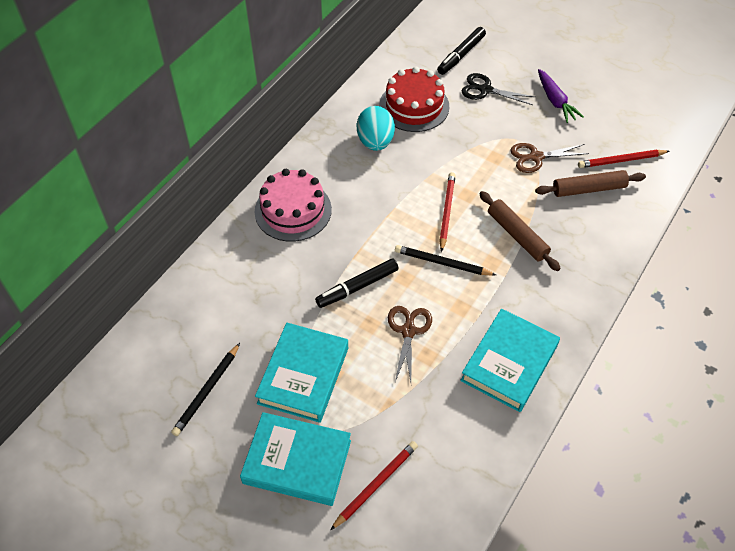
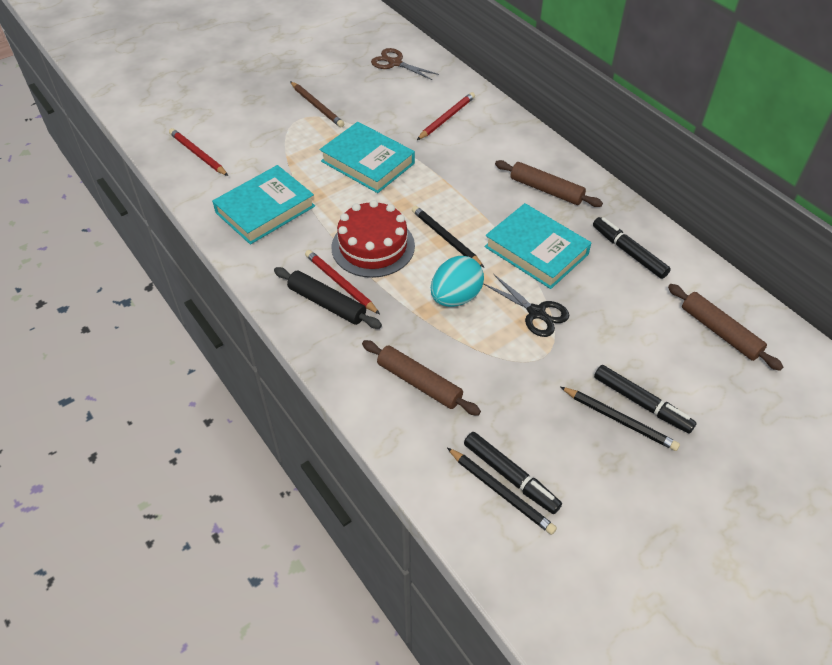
black marker: 2 -> 3
black pencil: 2 -> 3
black rolling pin: 0 -> 1
brown pencil: 0 -> 1
brown rolling pin: 2 -> 3
brown scissors: 2 -> 1
pink cake: 1 -> 0
purple carrot: 1 -> 0

